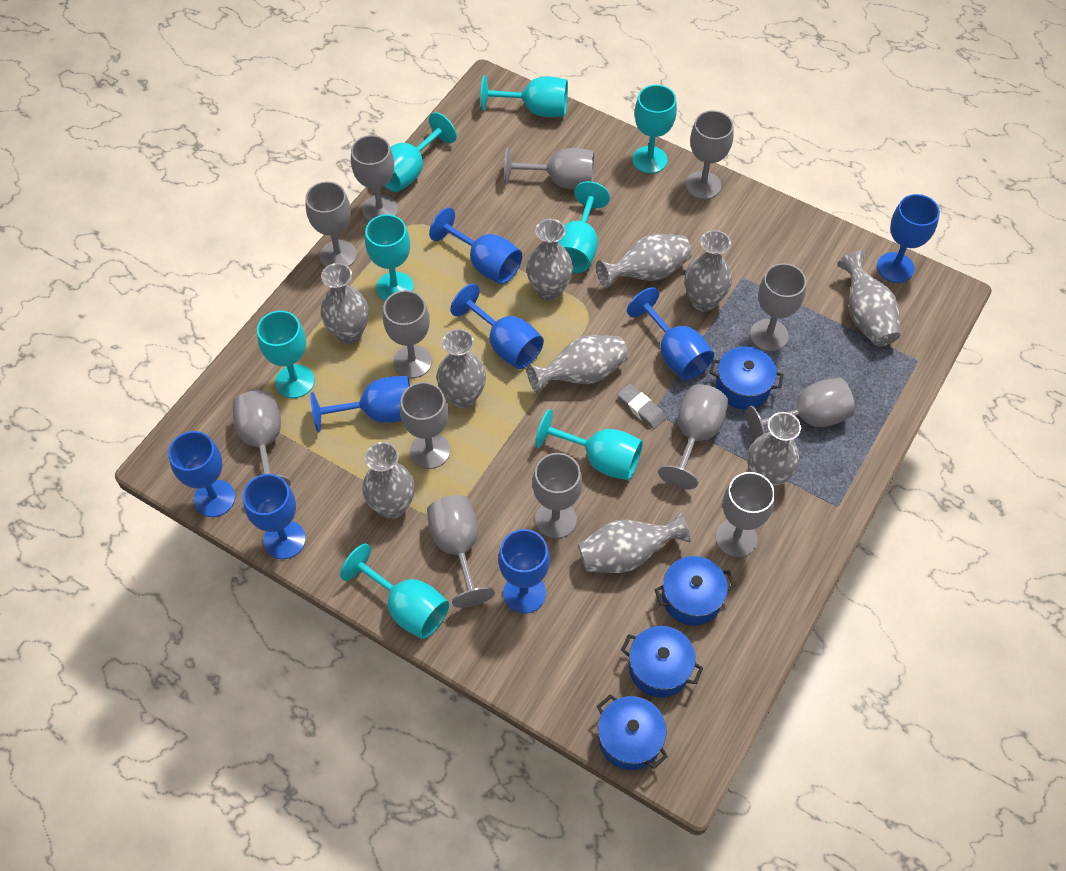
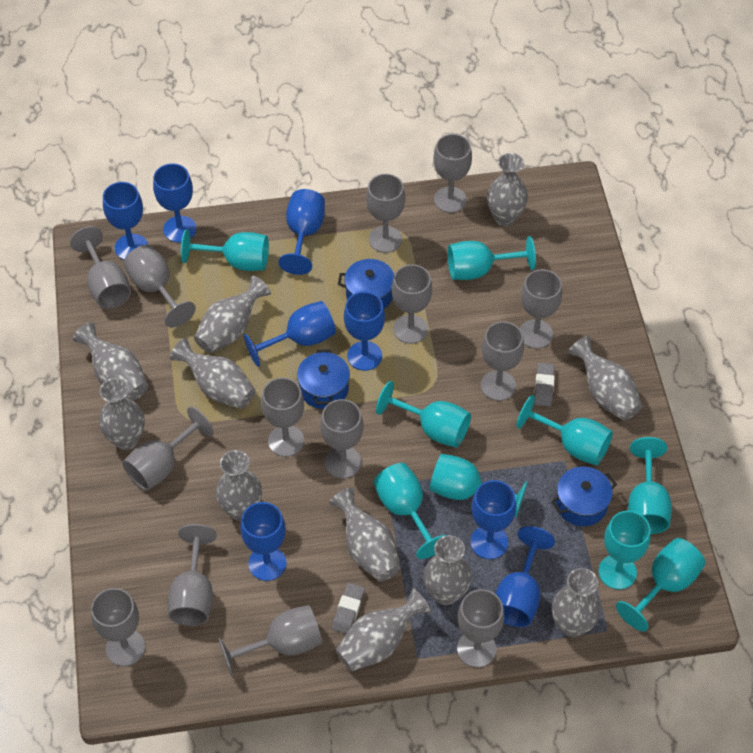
blue pot: 4 -> 3
grey eraser: 1 -> 2
grey goblet: 13 -> 14
grey vase: 10 -> 11
turquoise goblet: 8 -> 9

